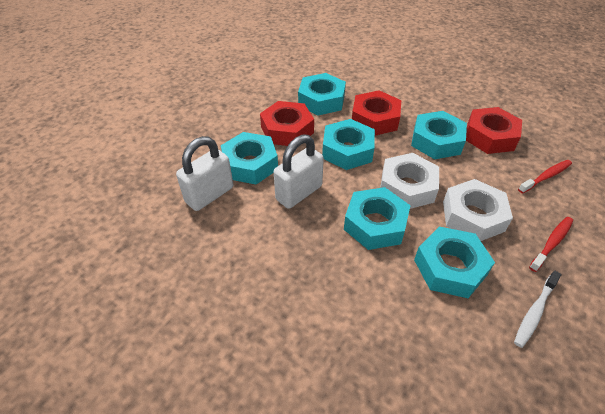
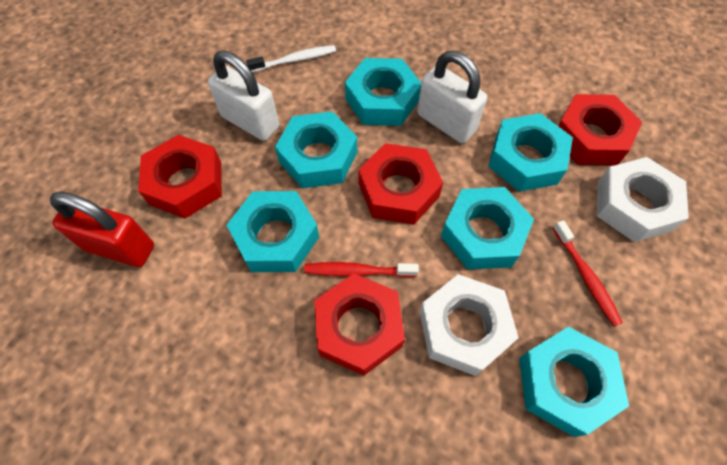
red nut: 3 -> 4
red padlock: 0 -> 1

